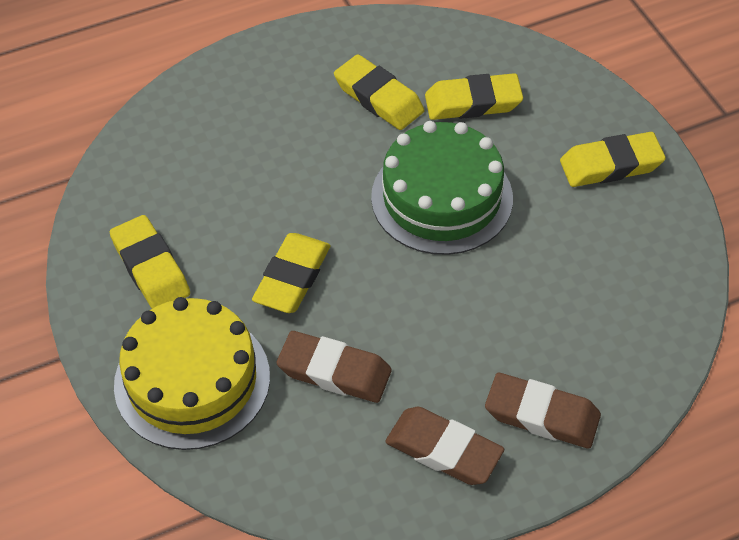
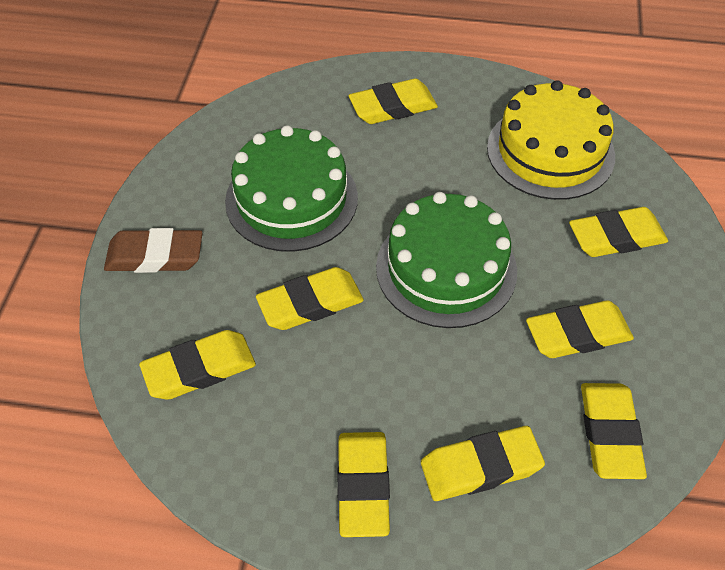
brown eraser: 3 -> 1
green cake: 1 -> 2
yellow eraser: 5 -> 8

